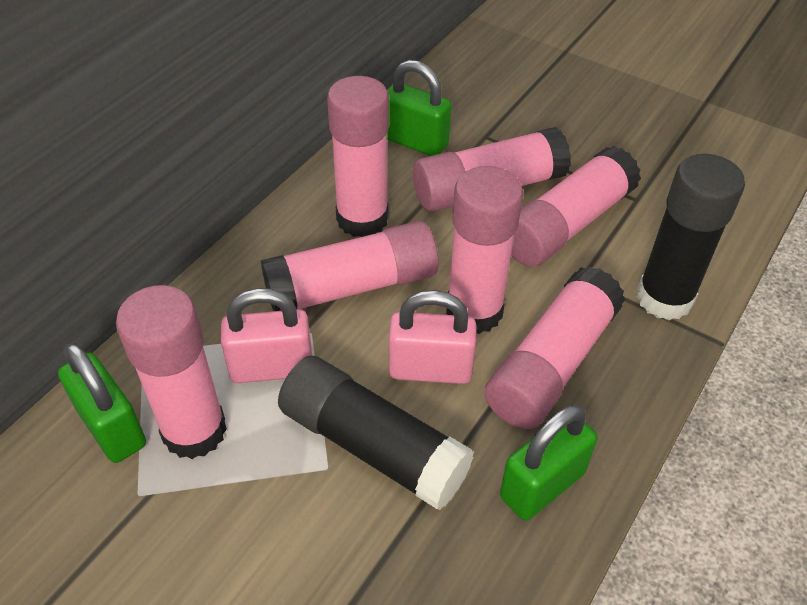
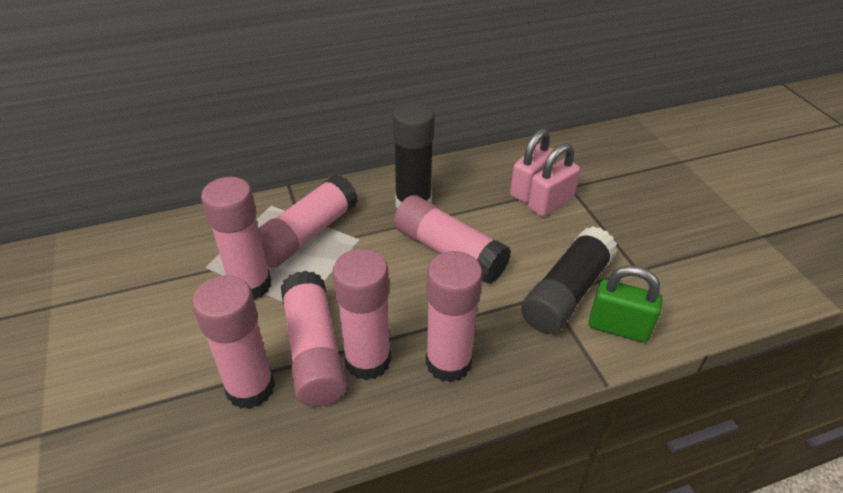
green padlock: 3 -> 1

